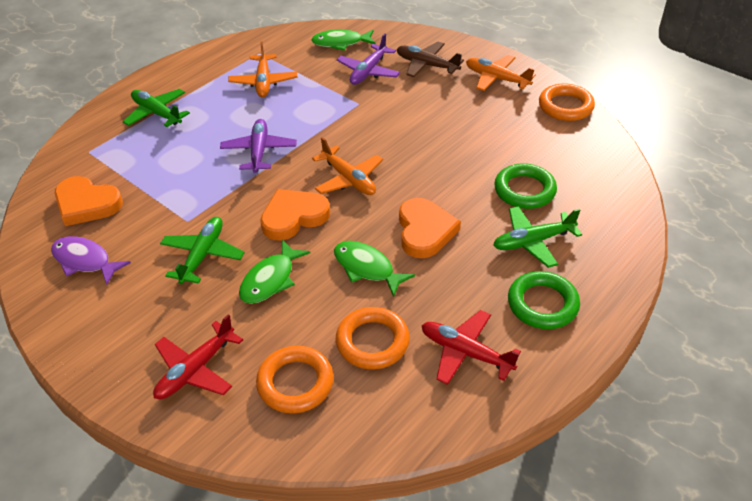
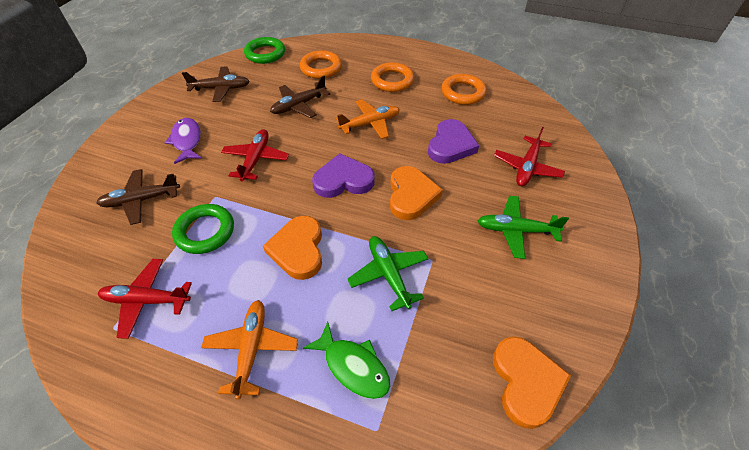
brown plane: 1 -> 3
green fish: 3 -> 1
green plane: 3 -> 2
orange plane: 3 -> 2
purple heart: 0 -> 2
purple plane: 2 -> 0
red plane: 2 -> 3

